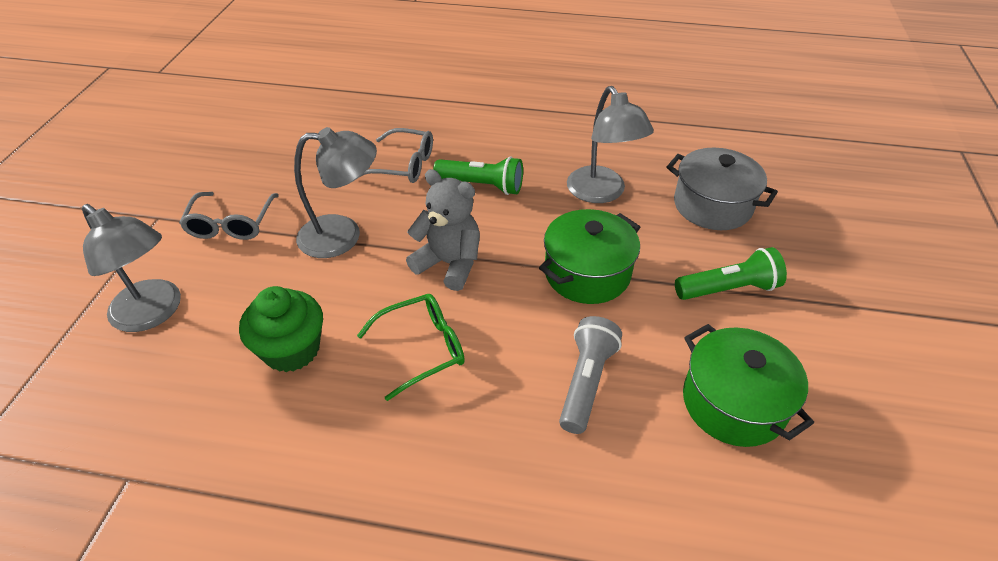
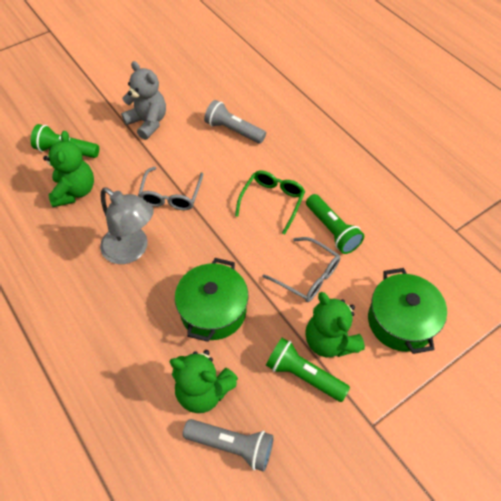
green cupcake: 1 -> 0
green flashlight: 2 -> 3
green teddy bear: 0 -> 3
grey flashlight: 1 -> 2
grey lamp: 3 -> 1
grey pot: 1 -> 0

